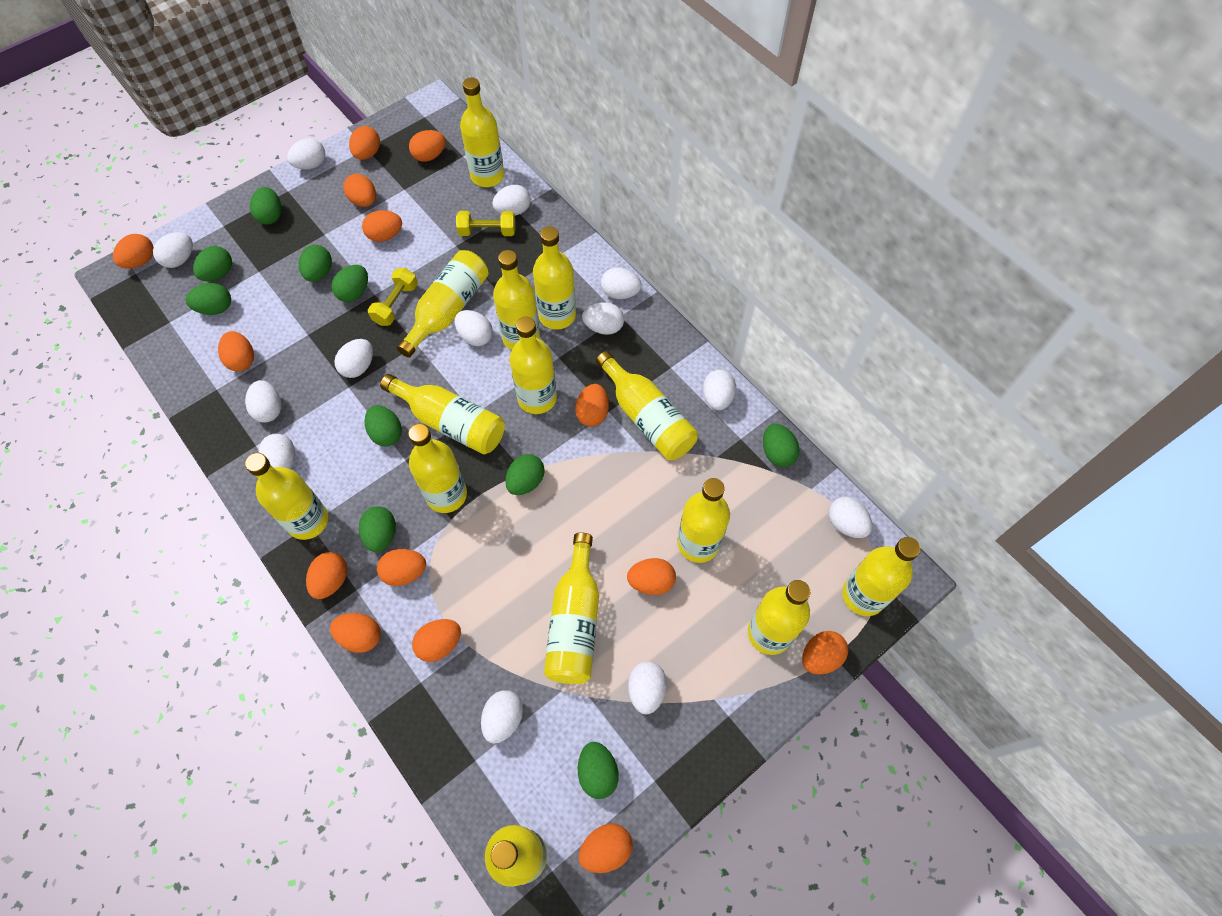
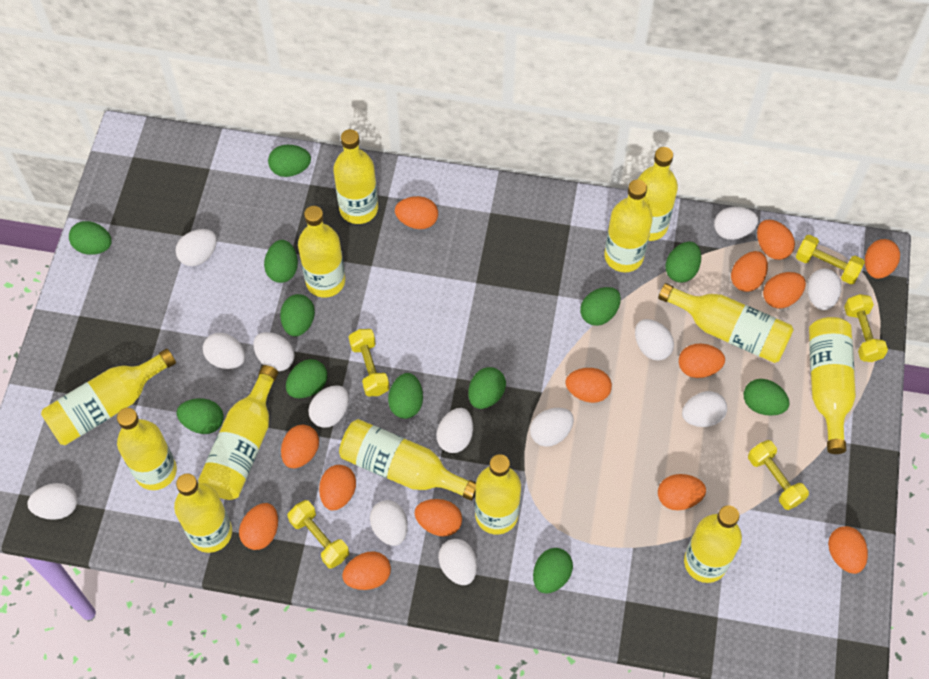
green egg: 10 -> 12
yellow bottle: 14 -> 13
yellow dumbbell: 2 -> 5

